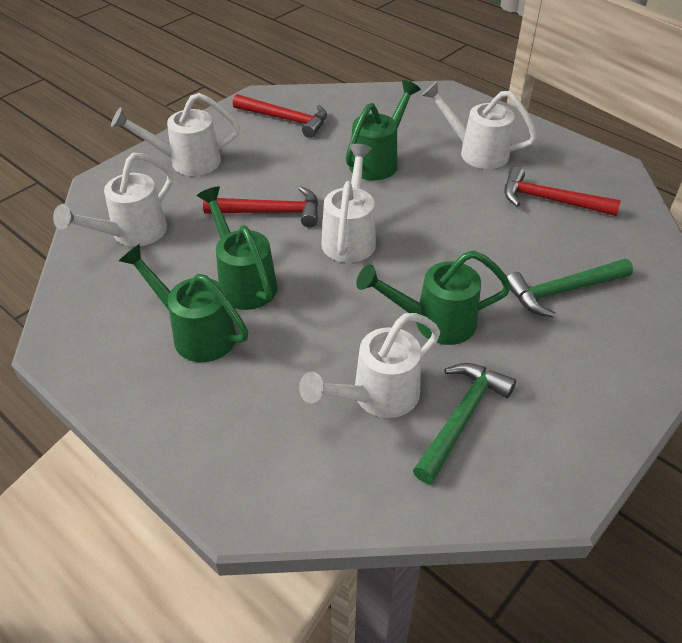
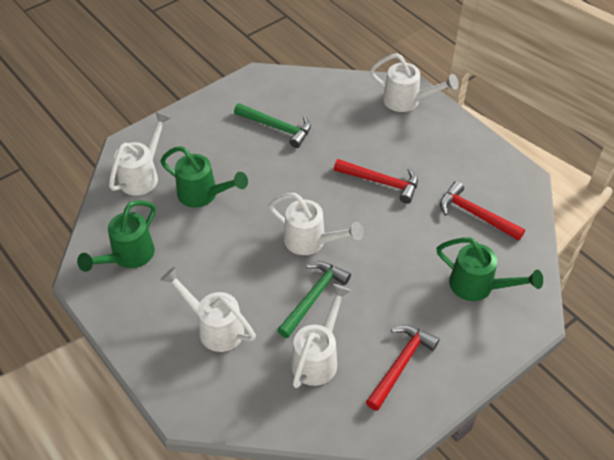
green watering can: 4 -> 3

